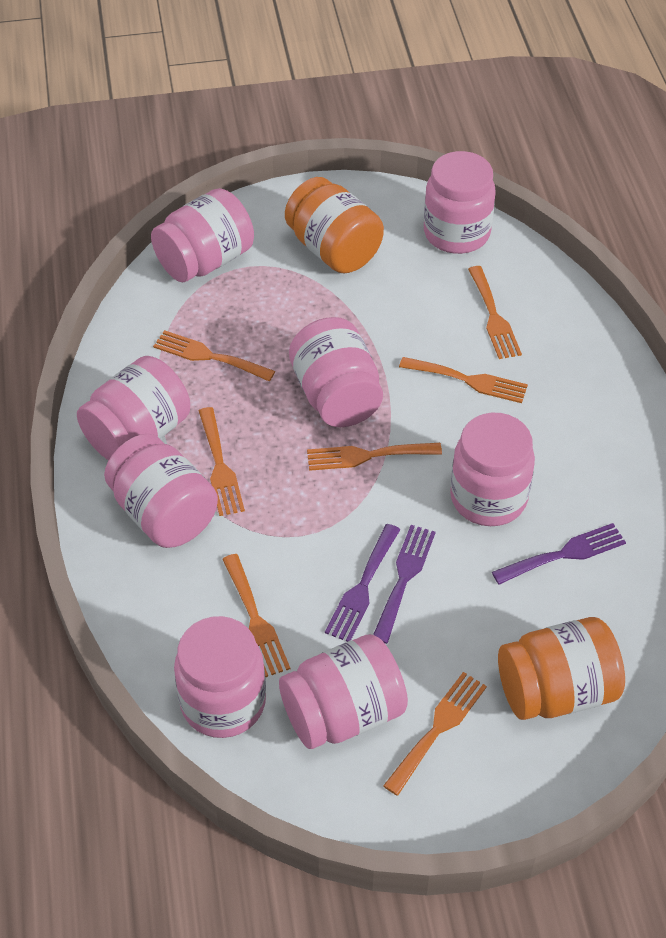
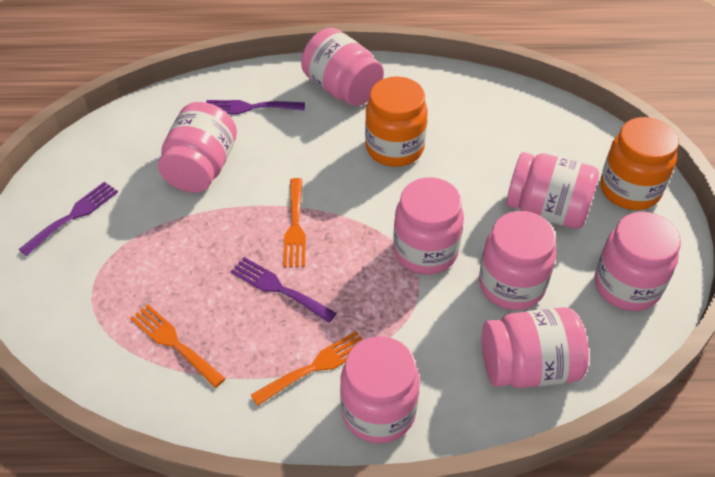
orange fork: 7 -> 3

